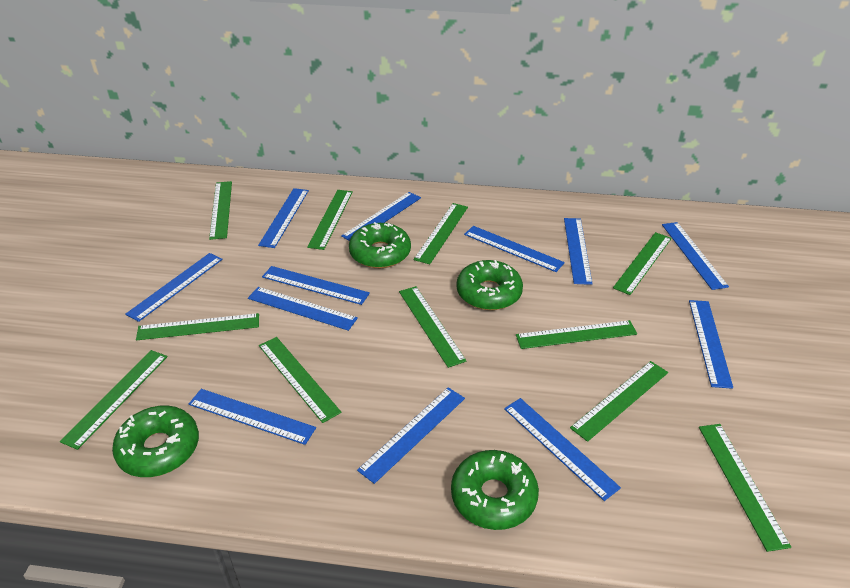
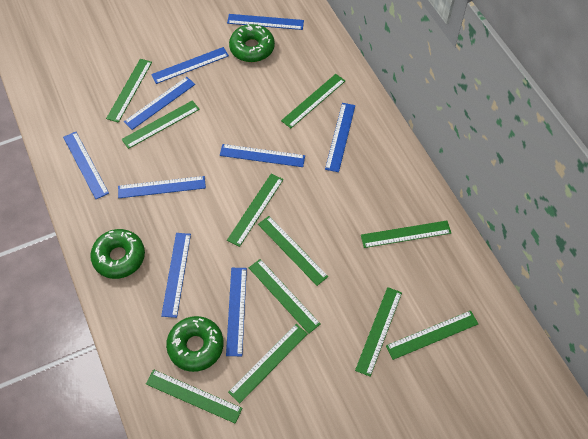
blue ruler: 12 -> 9
green donut: 4 -> 3

